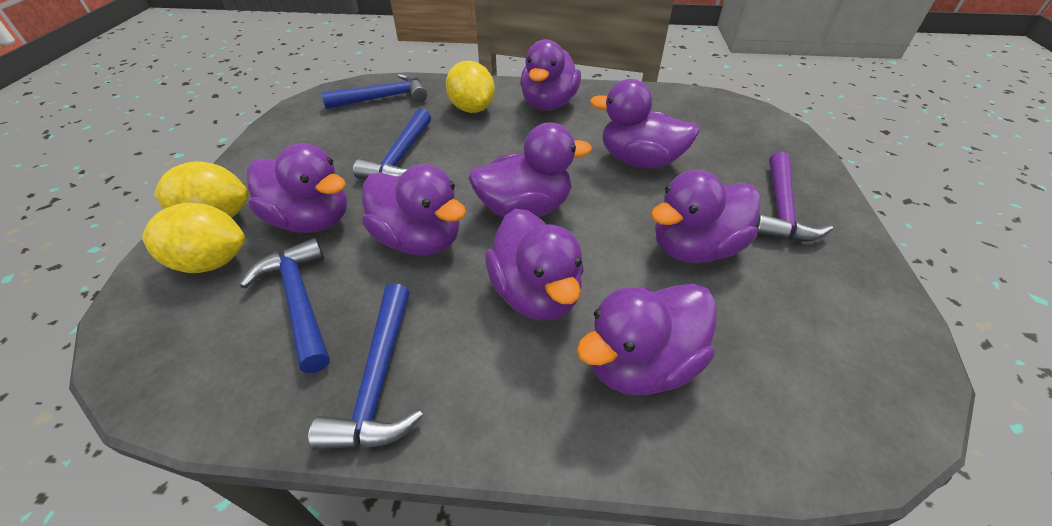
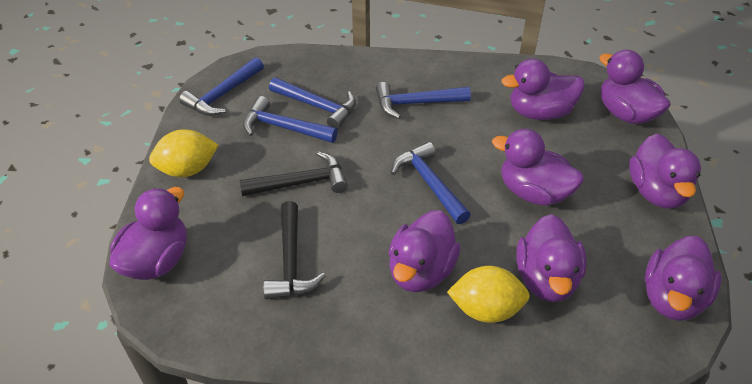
black hammer: 0 -> 2
blue hammer: 4 -> 5
purple hammer: 1 -> 0
yellow lemon: 3 -> 2

